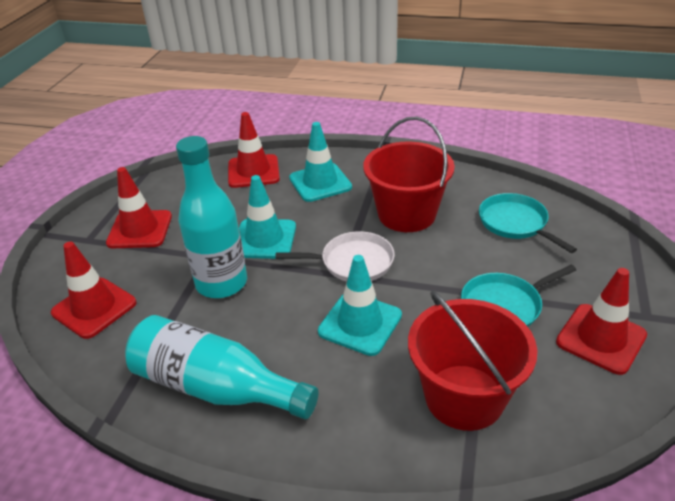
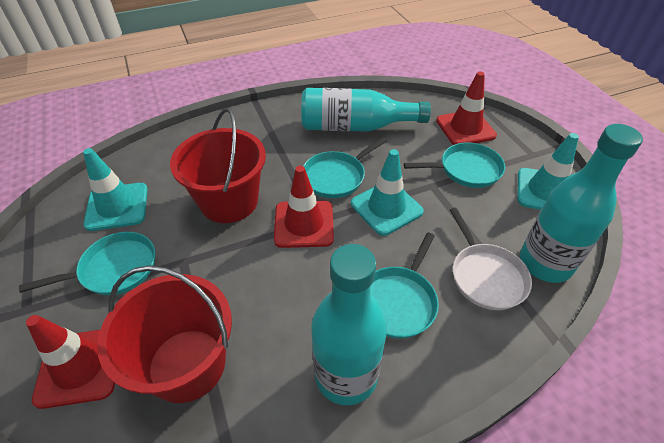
red traffic cone: 4 -> 3
turquoise bottle: 2 -> 3
turquoise pan: 2 -> 4

